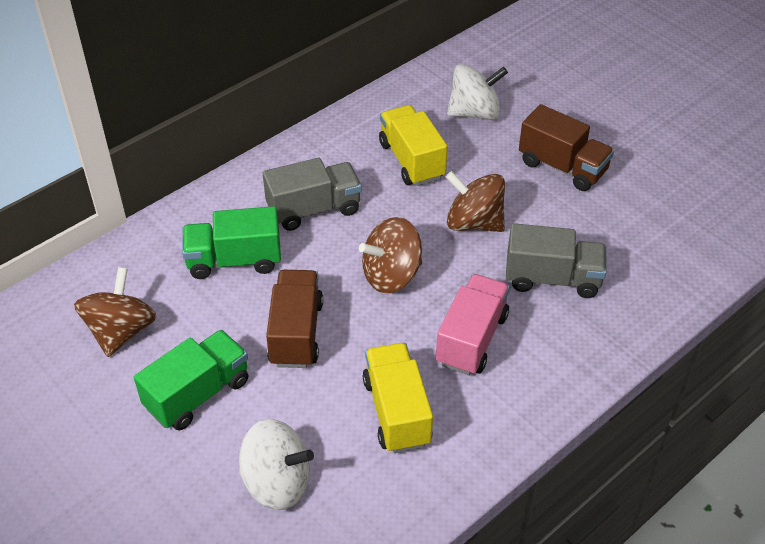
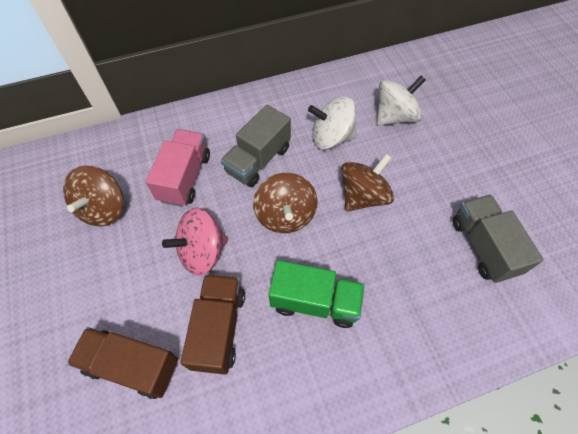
green truck: 2 -> 1
pink spinning top: 0 -> 1
yellow truck: 2 -> 0

